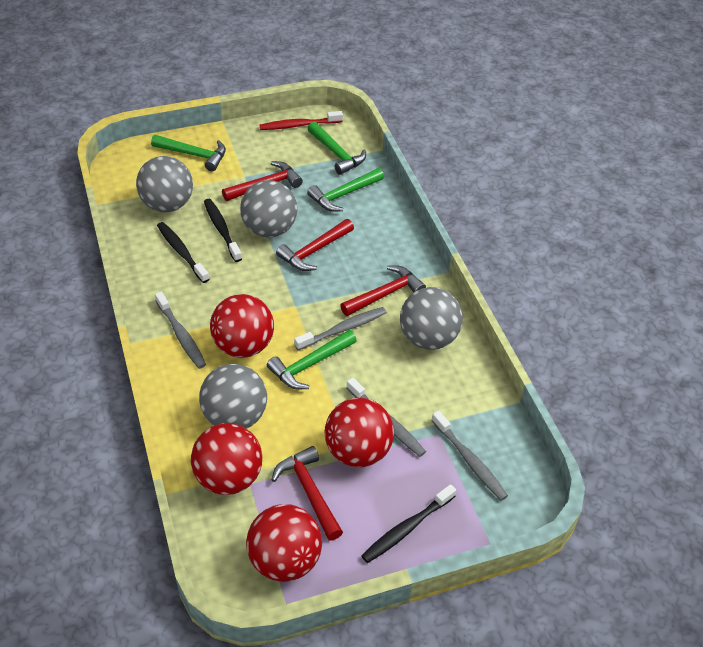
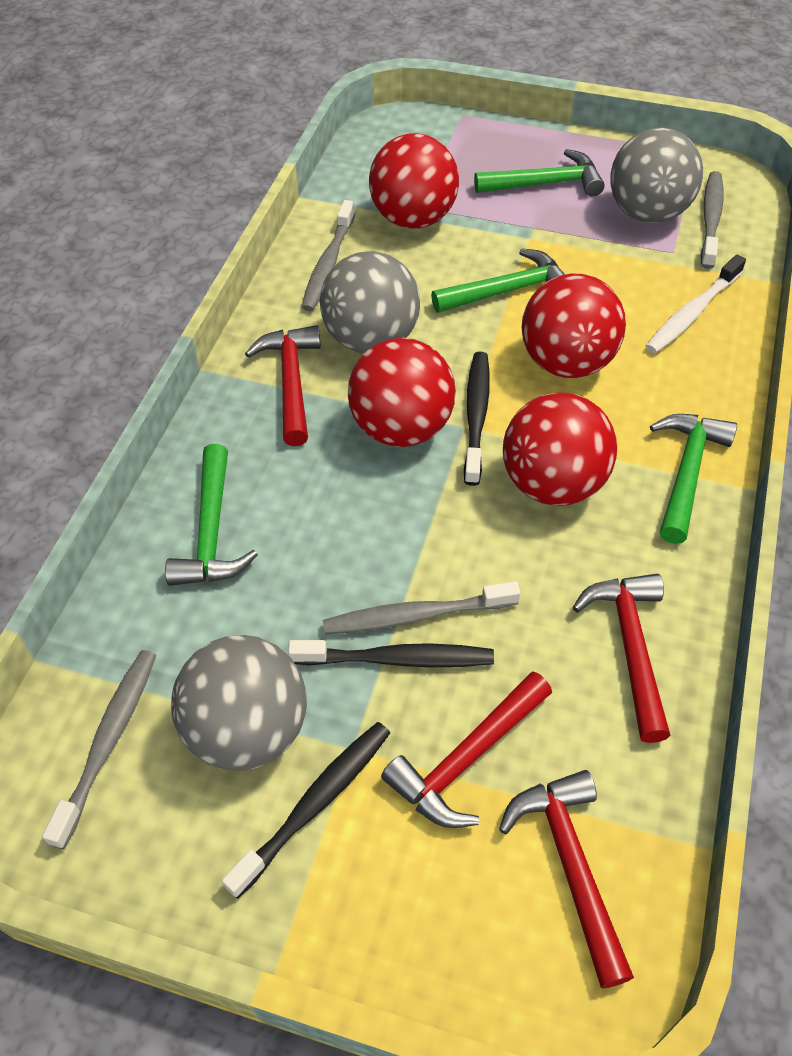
grey ball: 4 -> 3
red toothbrush: 1 -> 0
white toothbrush: 0 -> 1

